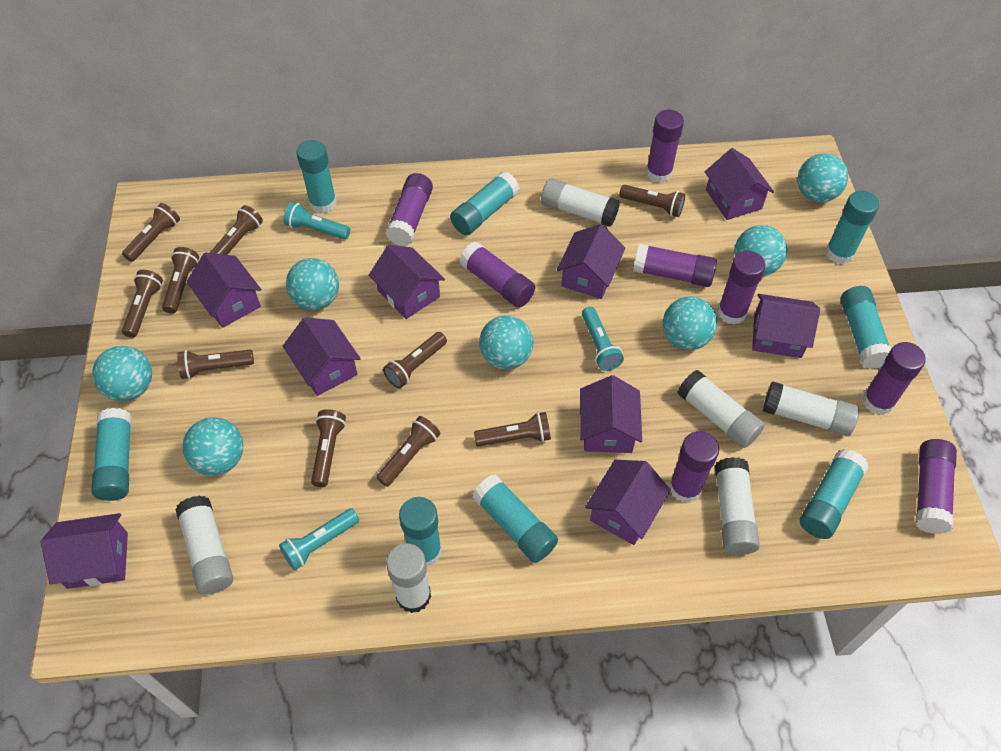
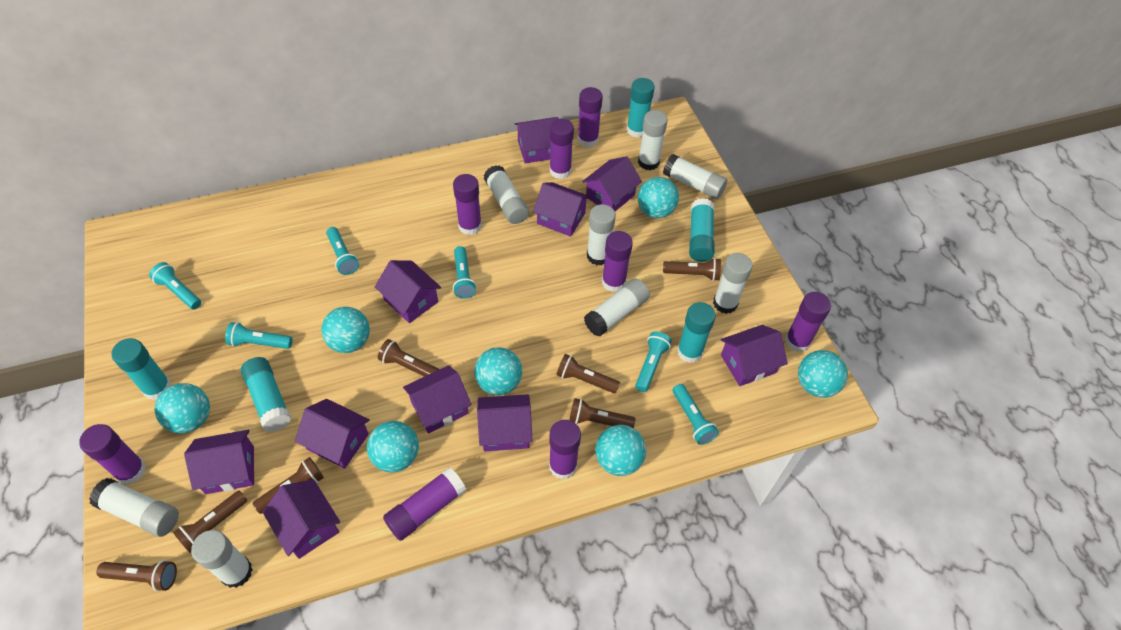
brown flashlight: 10 -> 7
purple house: 9 -> 10
turquoise flashlight: 3 -> 6
turquoise glue stick: 8 -> 5
white glue stick: 6 -> 8

